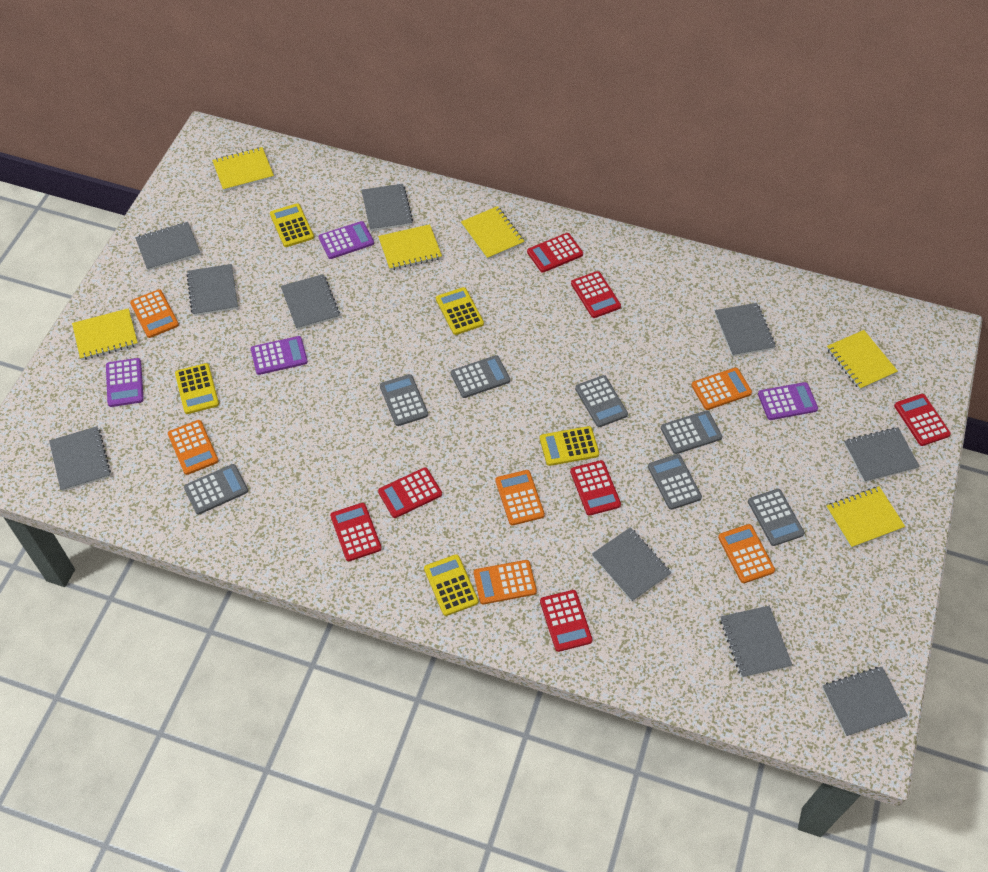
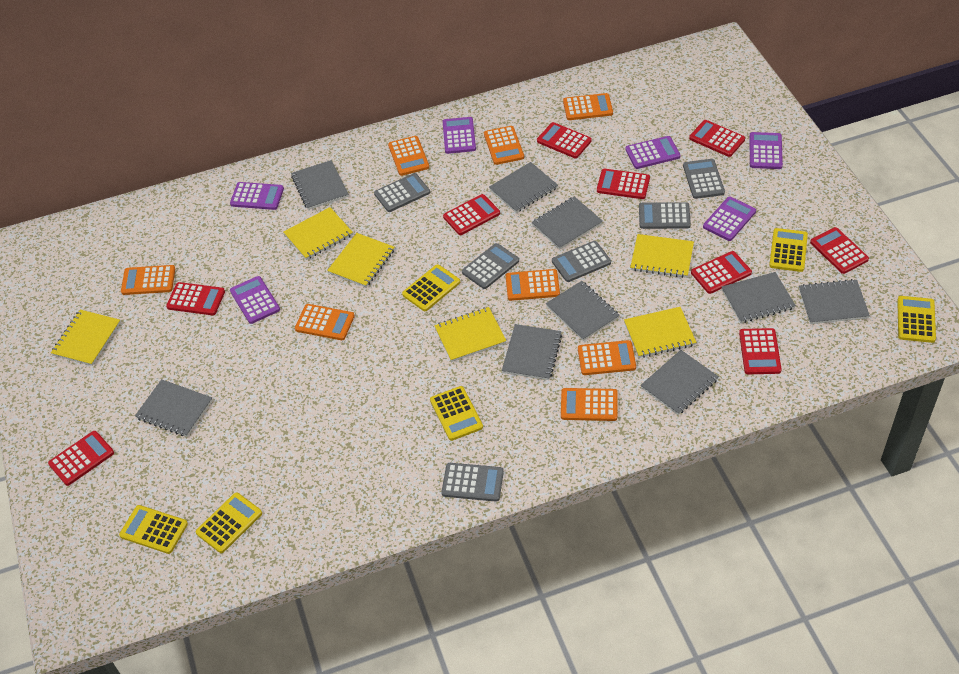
grey calculator: 7 -> 6
grey notebook: 10 -> 9
orange calculator: 6 -> 8
purple calculator: 4 -> 6
red calculator: 7 -> 9
yellow calculator: 5 -> 6

